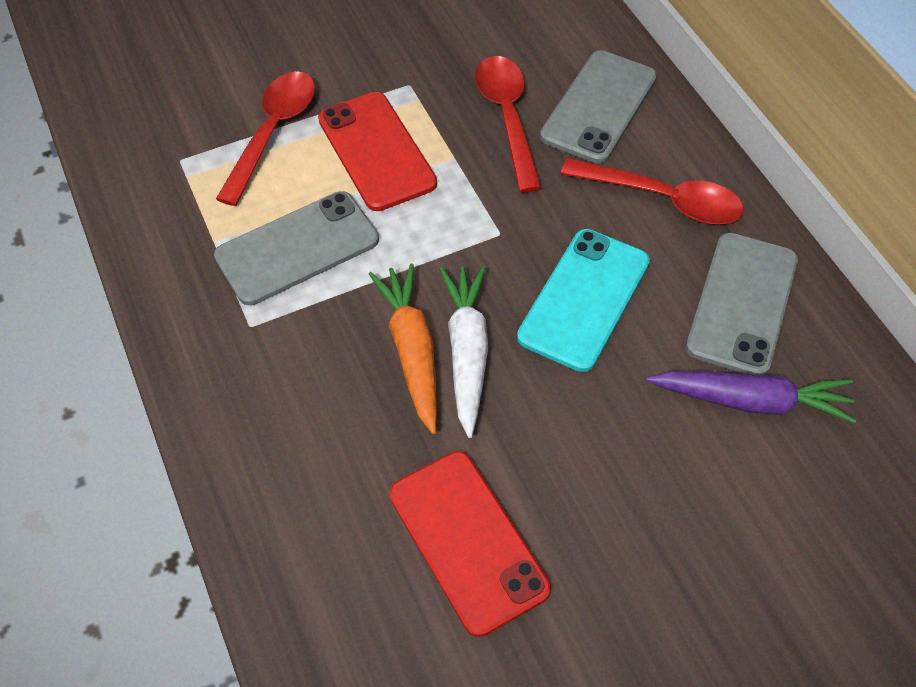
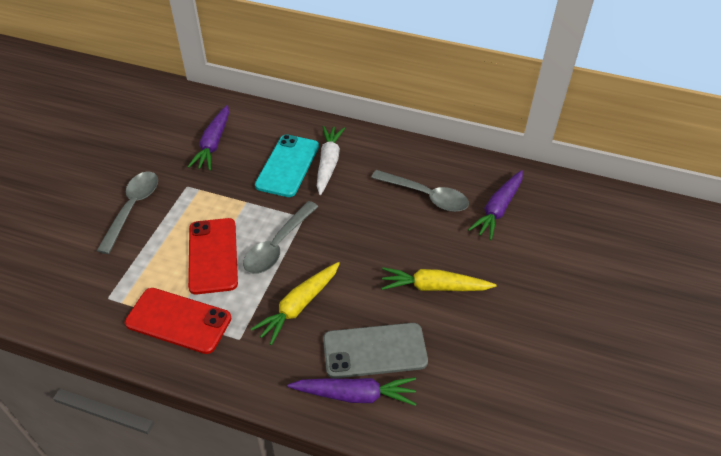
grey phone: 3 -> 1
grey spoon: 0 -> 3
orange carrot: 1 -> 0
purple carrot: 1 -> 3
red spoon: 3 -> 0
yellow carrot: 0 -> 2

